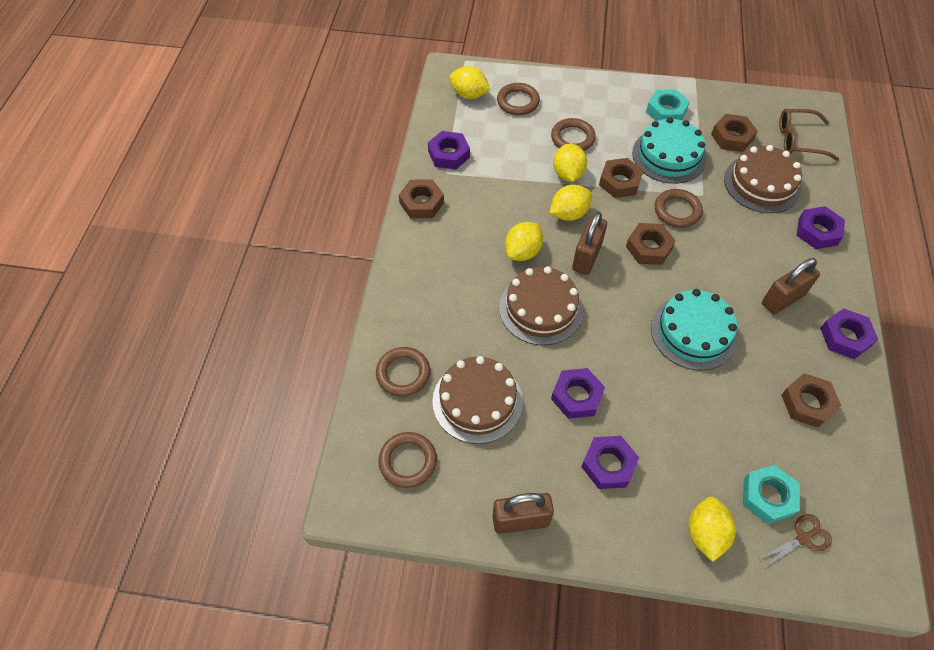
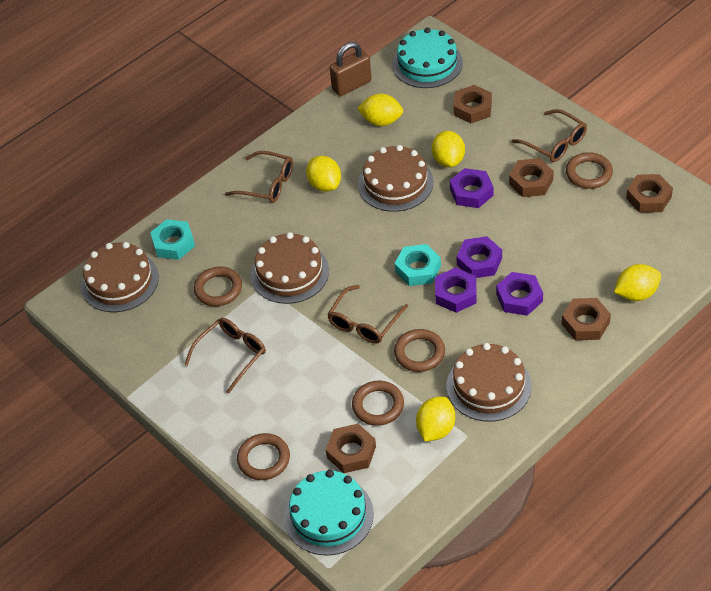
brown cake: 3 -> 4
brown glasses: 1 -> 4
brown padlock: 3 -> 1
brown scissors: 1 -> 0
purple nut: 5 -> 4

